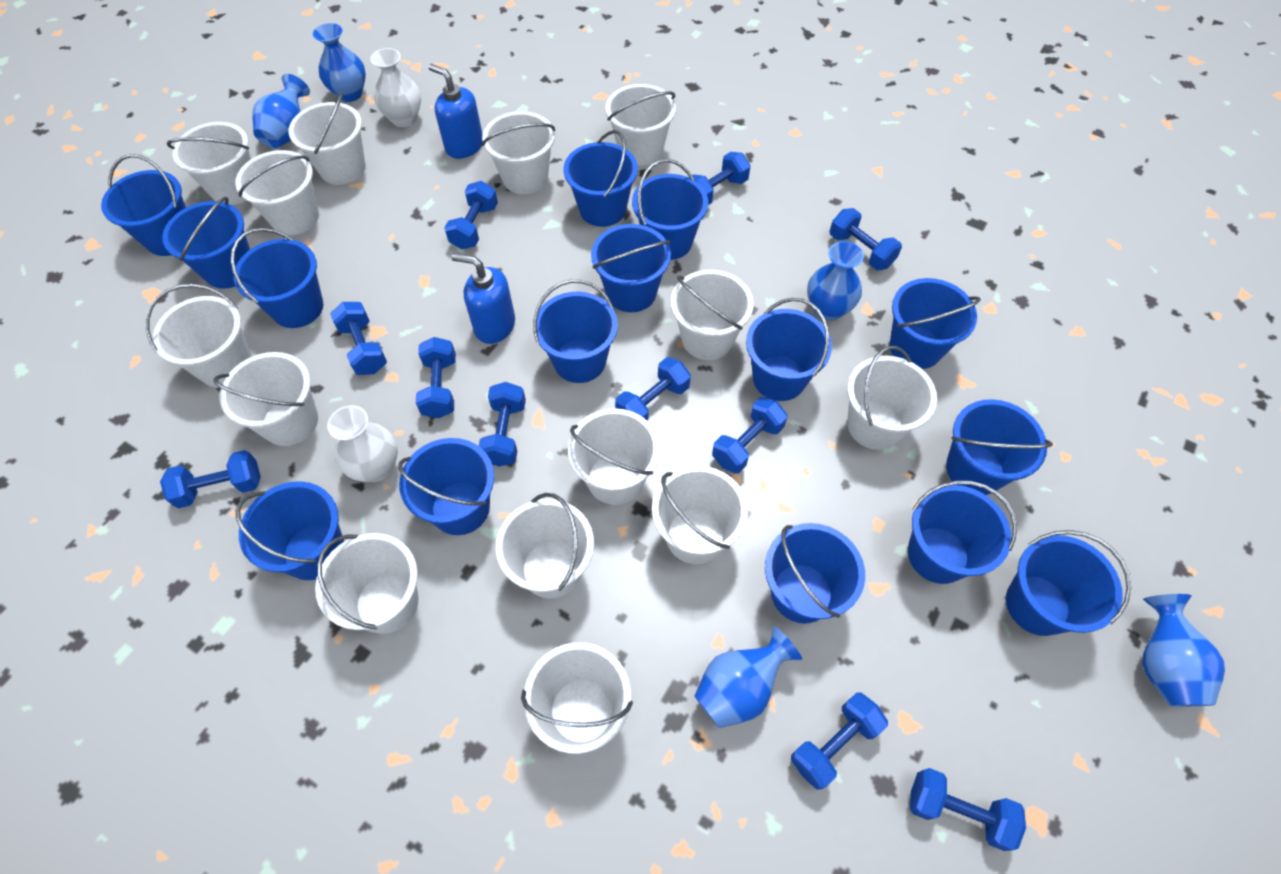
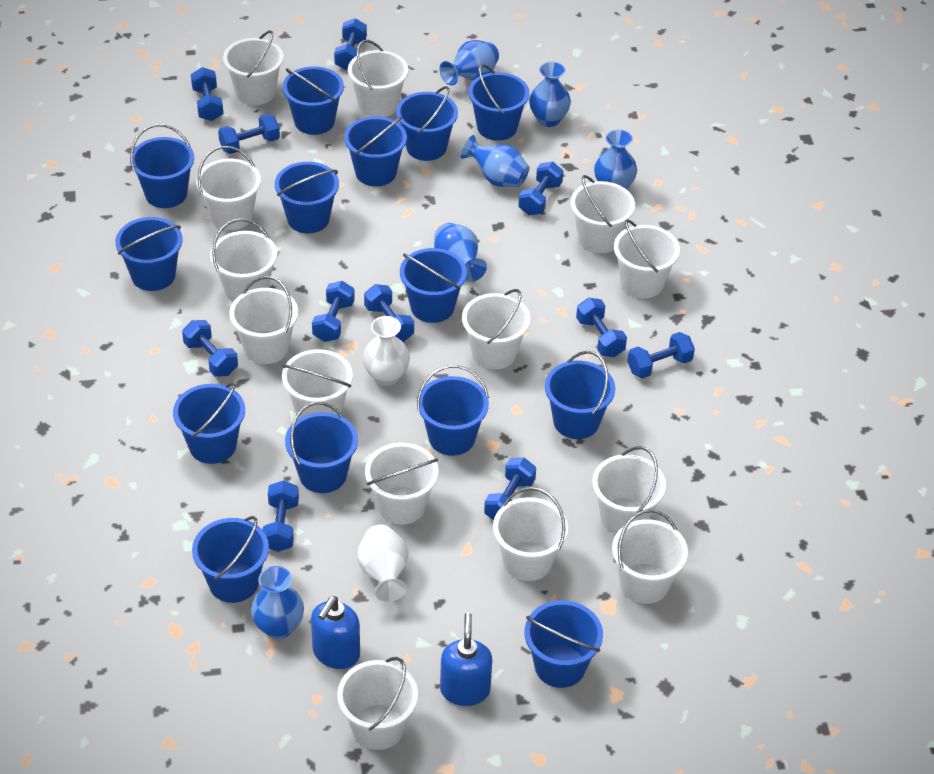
blue bucket: 15 -> 14
blue vase: 5 -> 6

